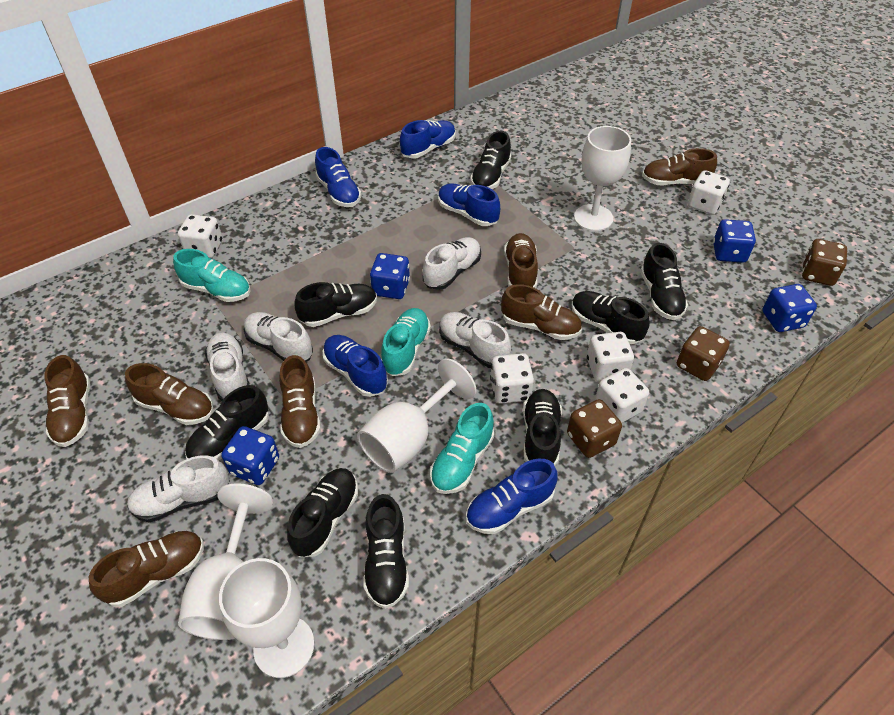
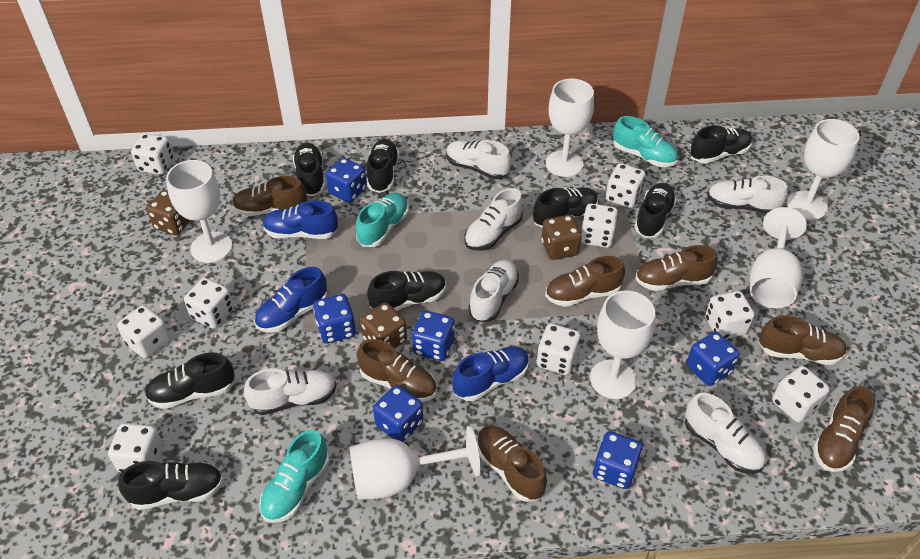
blue dice: 4 -> 6
blue shoe: 5 -> 3
white dice: 5 -> 9
white goblet: 4 -> 6
white shoe: 5 -> 6

